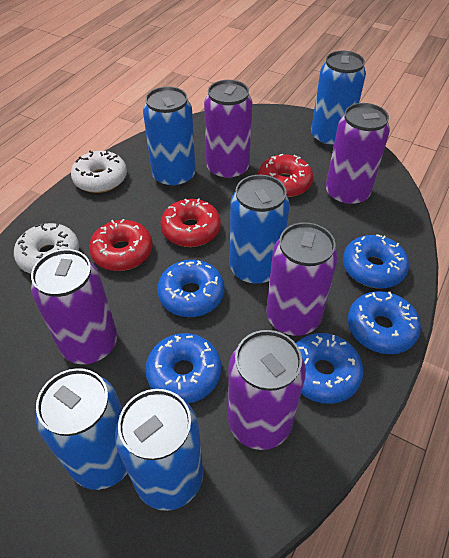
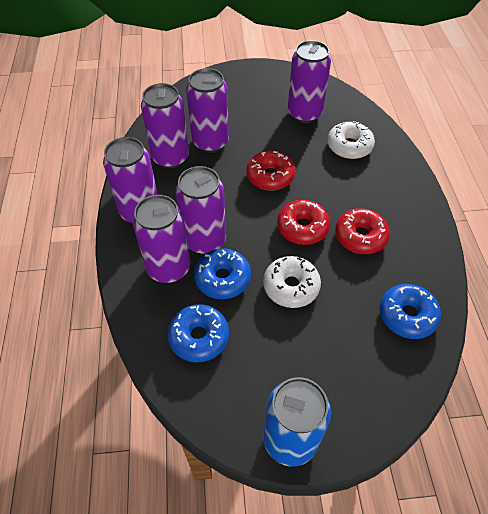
blue can: 5 -> 1
blue donut: 5 -> 3
purple can: 5 -> 6

